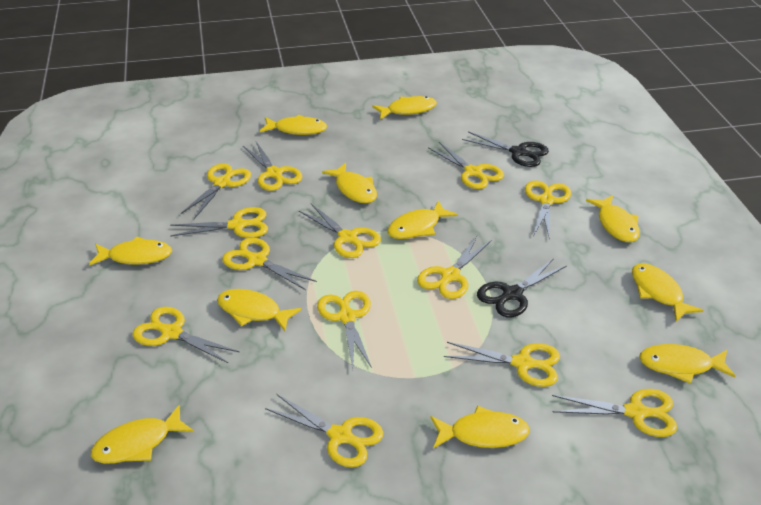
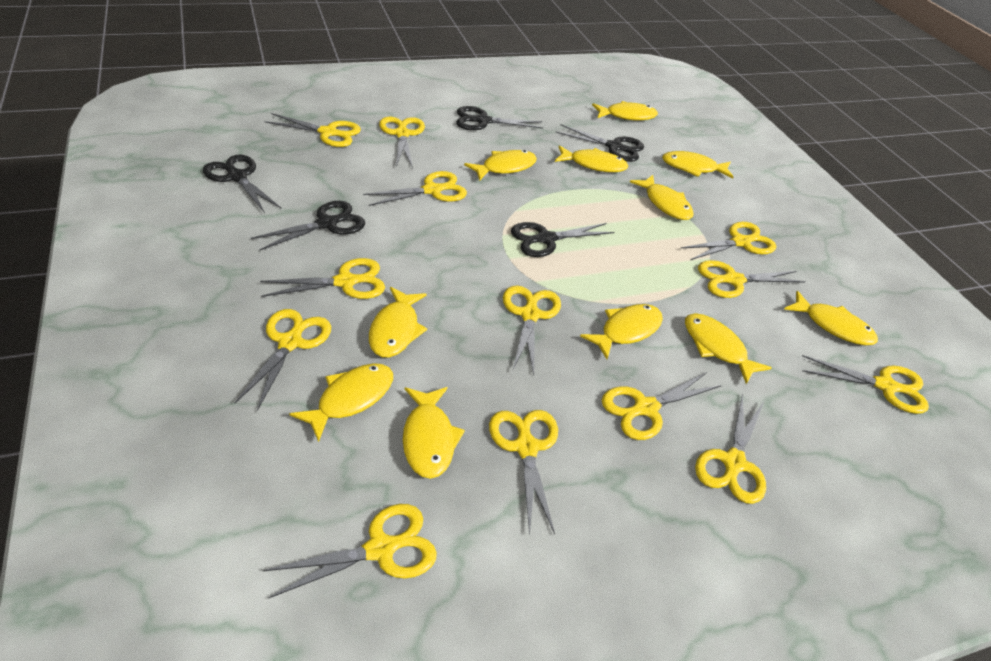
black scissors: 2 -> 5

